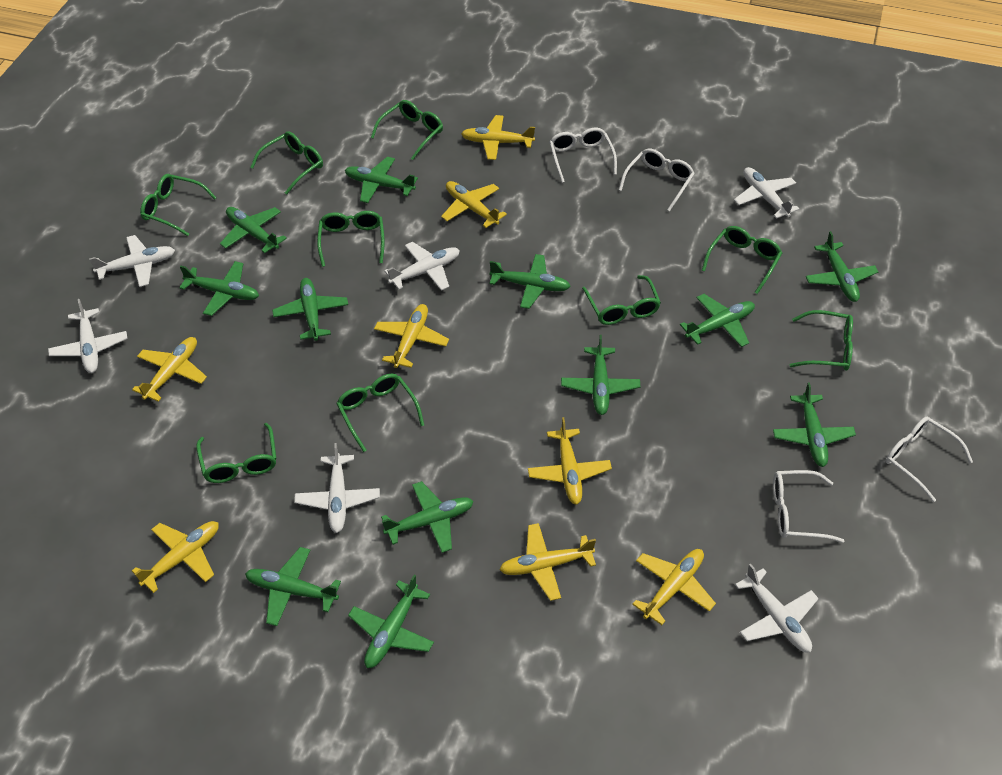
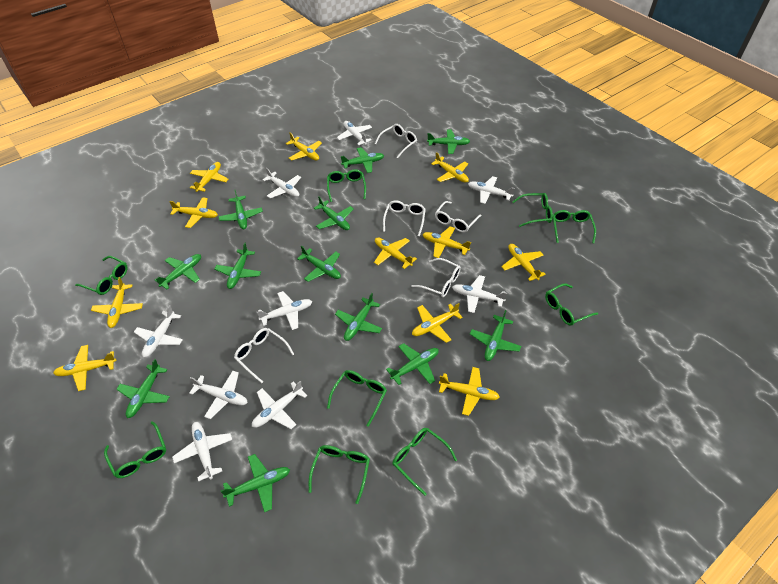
white glasses: 4 -> 5
white plane: 6 -> 9
yellow plane: 8 -> 11

